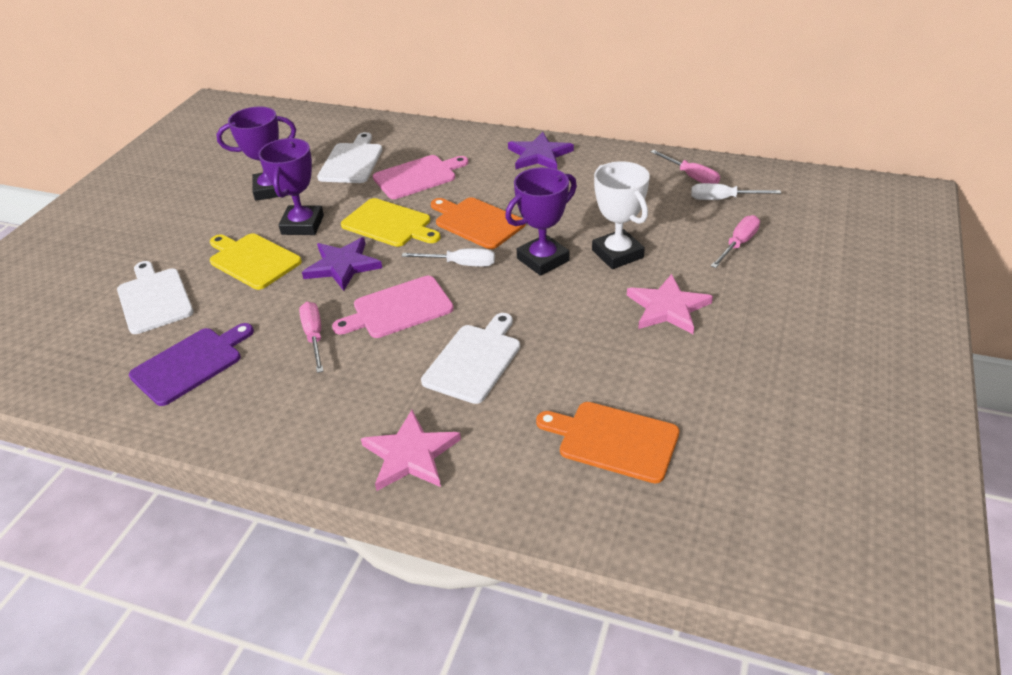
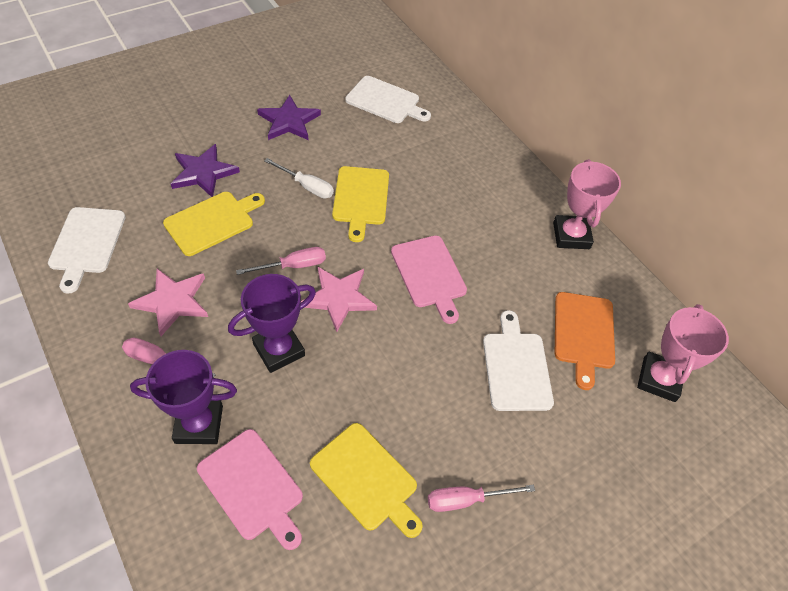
orange cutting board: 2 -> 1
pink trophy: 0 -> 2
purple cutting board: 1 -> 0
purple trophy: 3 -> 2
white screwdriver: 2 -> 1
white trophy: 1 -> 0
yellow cutting board: 2 -> 3

